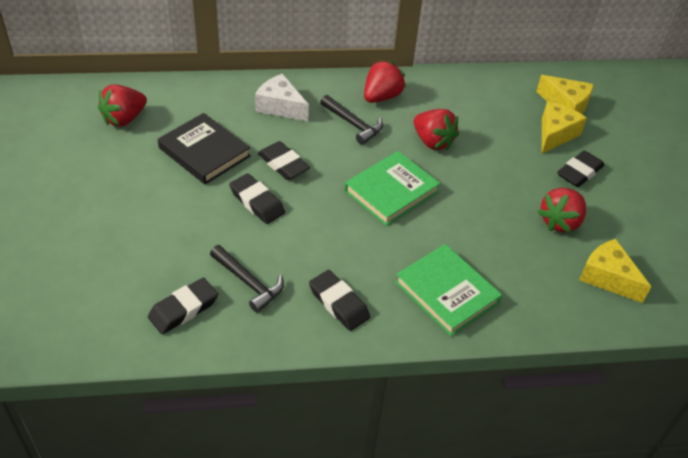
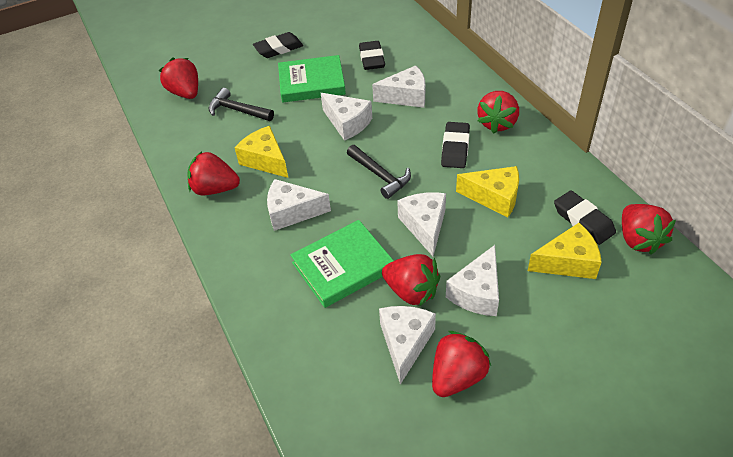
black book: 1 -> 0
black eraser: 5 -> 4
red strawberry: 4 -> 6
white cheese: 1 -> 6

